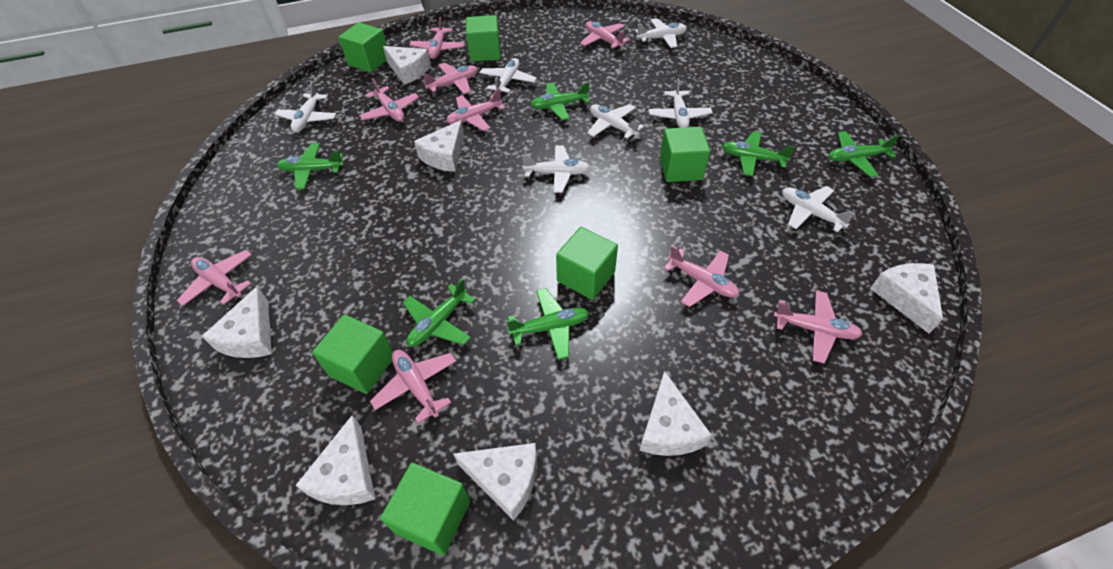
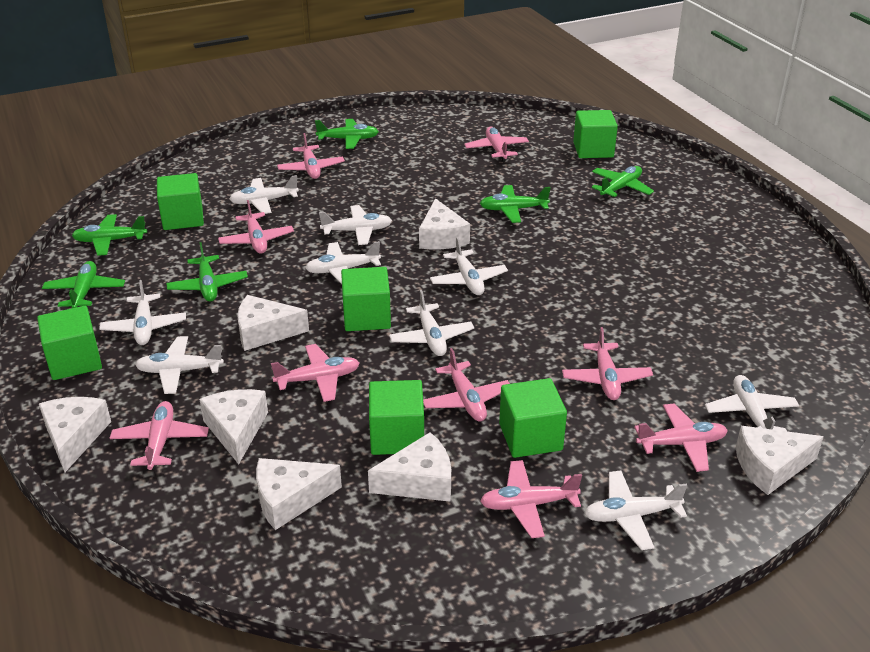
white plane: 7 -> 9

